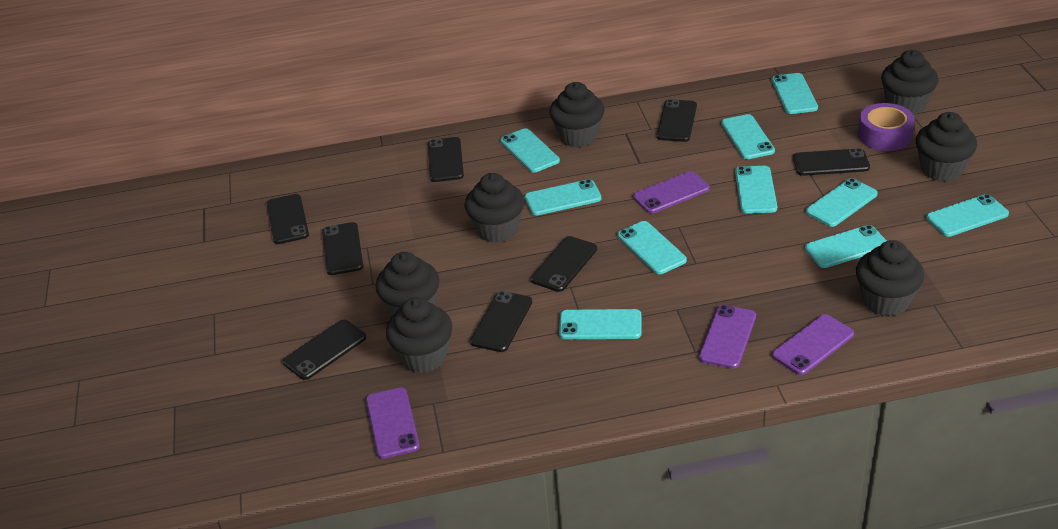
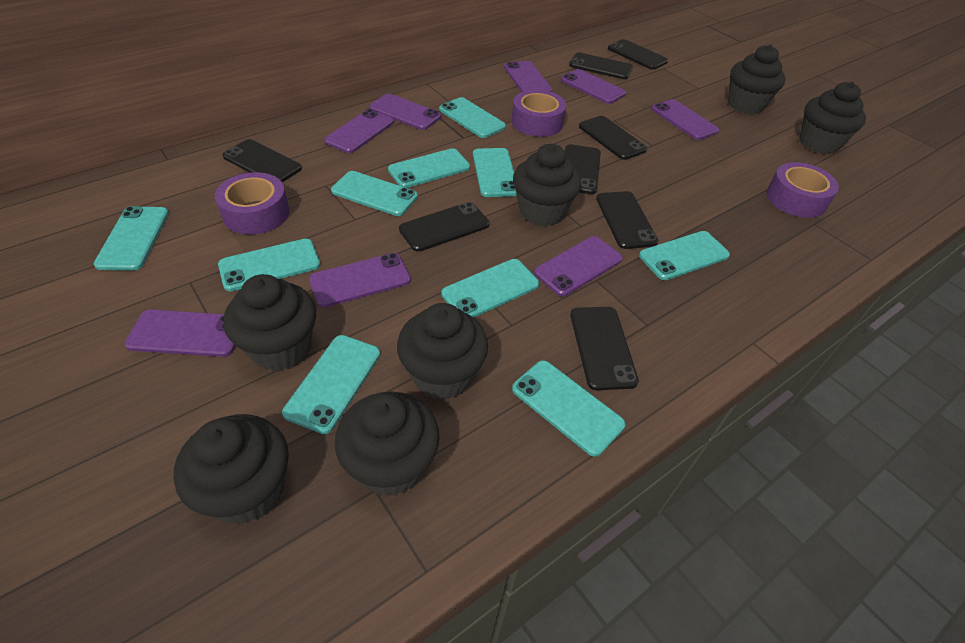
purple phone: 4 -> 8
purple tape: 1 -> 3

